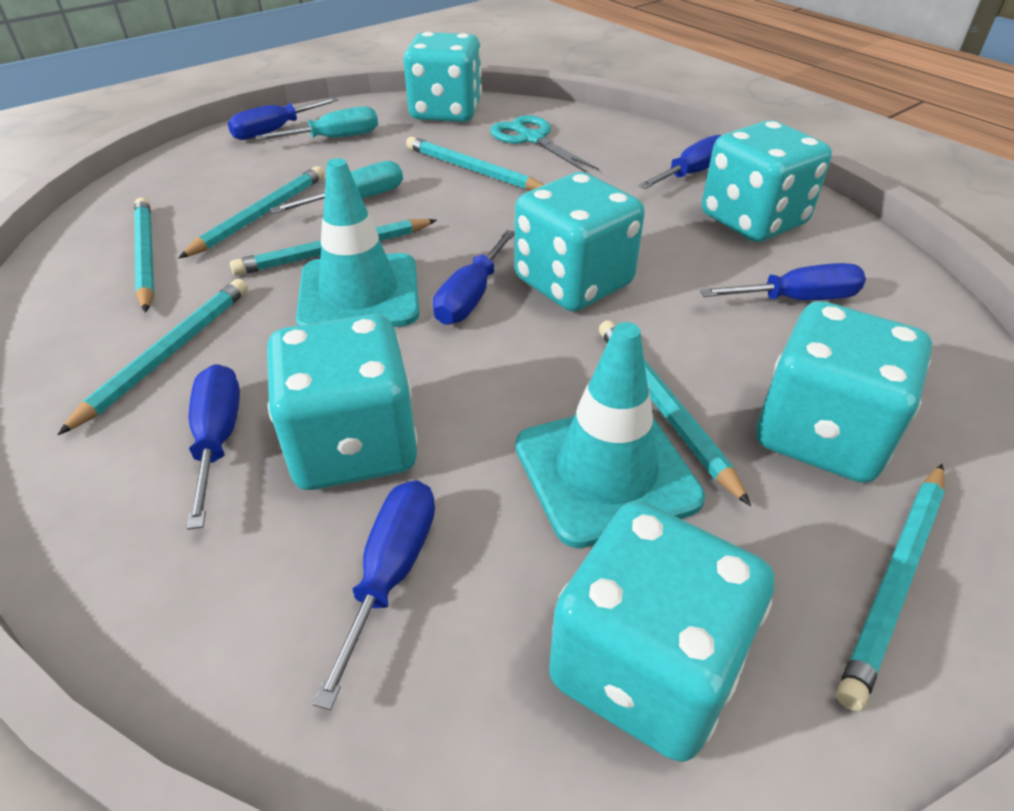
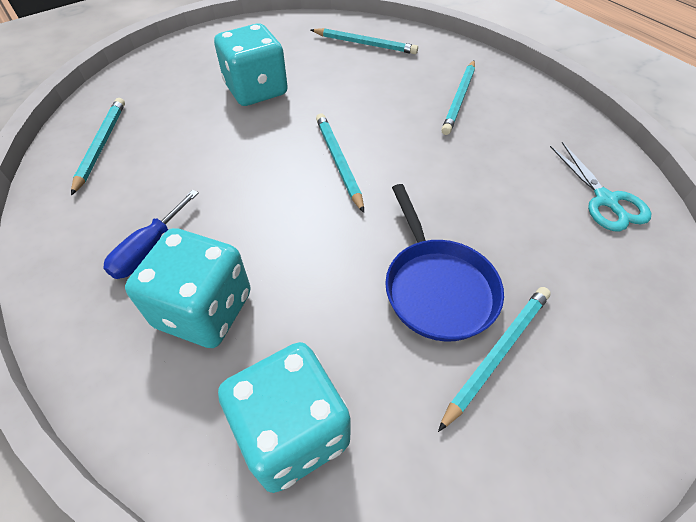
blue pan: 0 -> 1
blue screwdriver: 6 -> 1
turquoise dice: 6 -> 3
turquoise pencil: 7 -> 5
turquoise screwdriver: 2 -> 0
turquoise traffic cone: 2 -> 0

